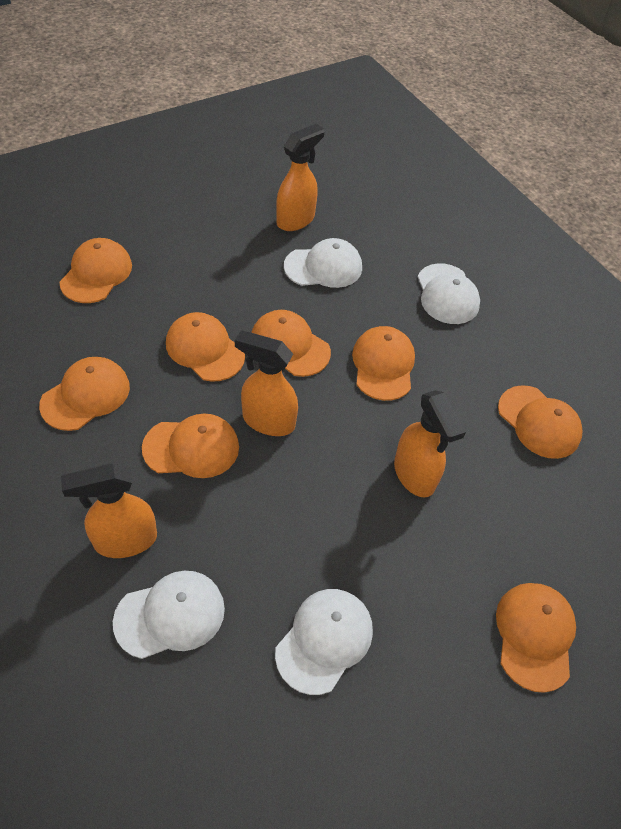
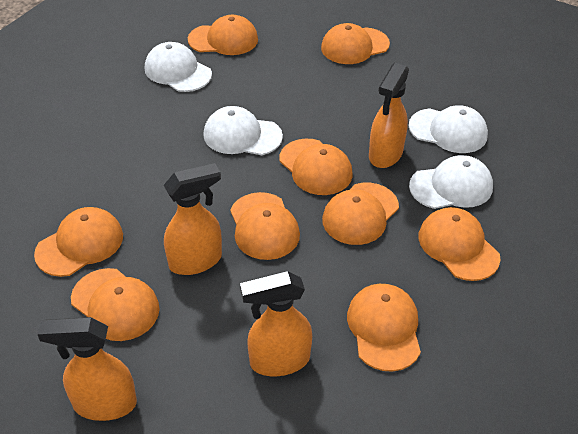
orange cap: 8 -> 9

